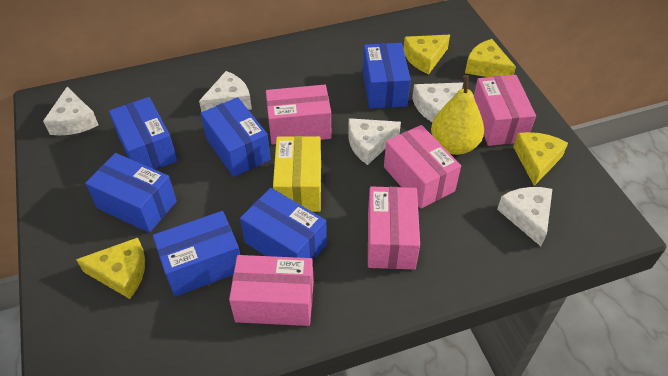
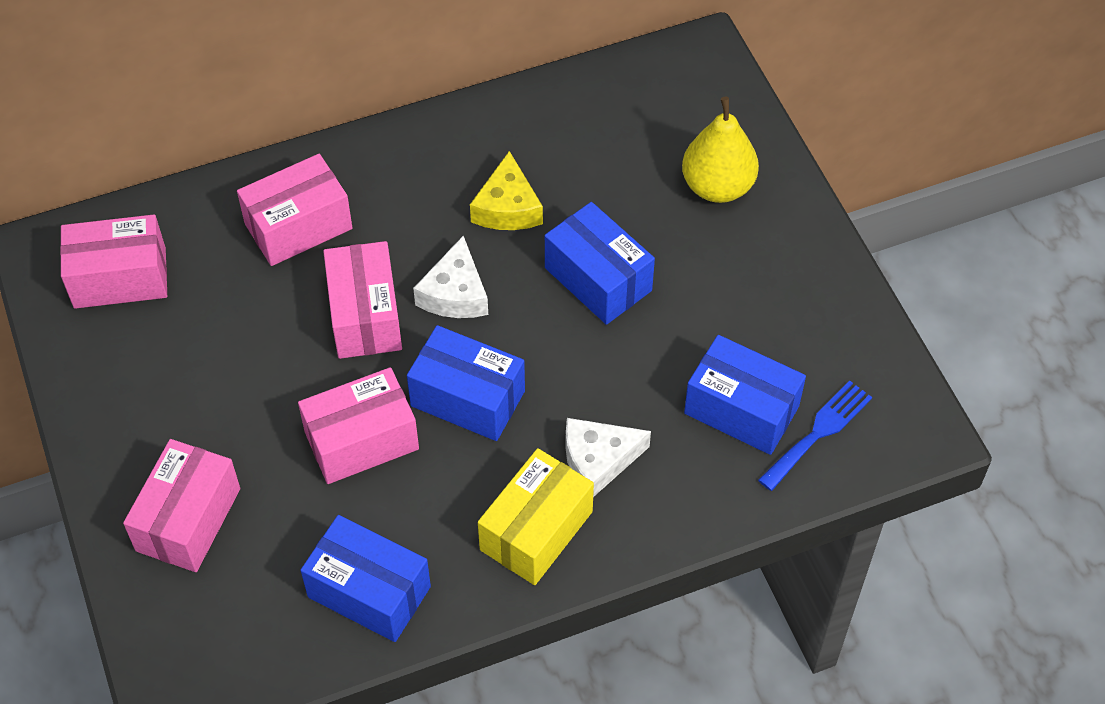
blue box: 6 -> 4
blue fork: 0 -> 1
white cheese: 5 -> 2
yellow cheese: 4 -> 1

